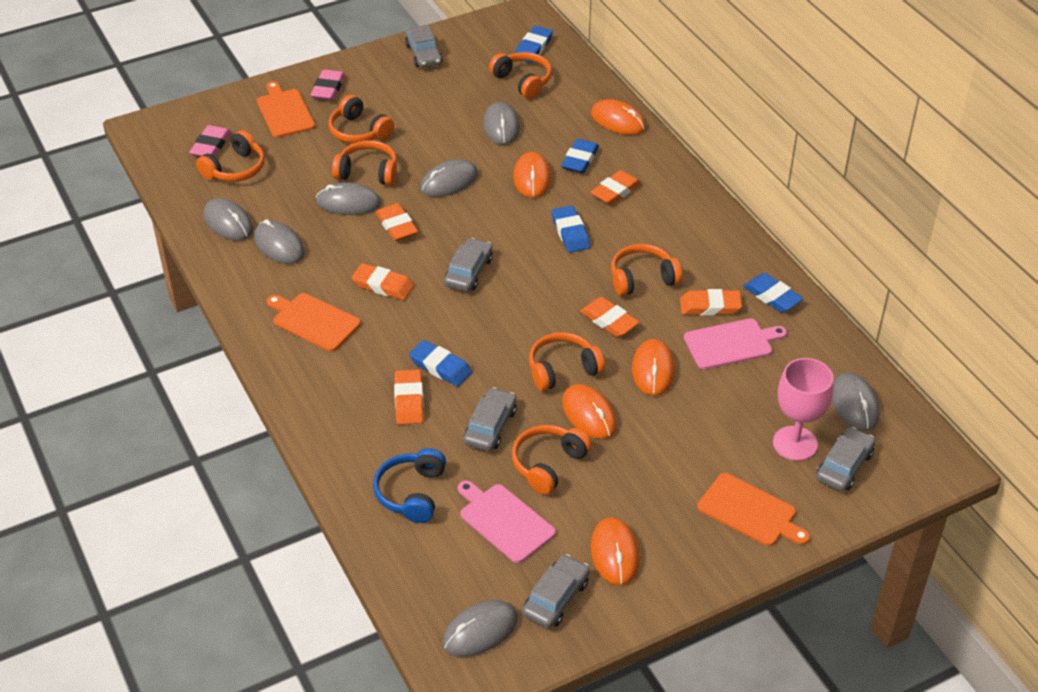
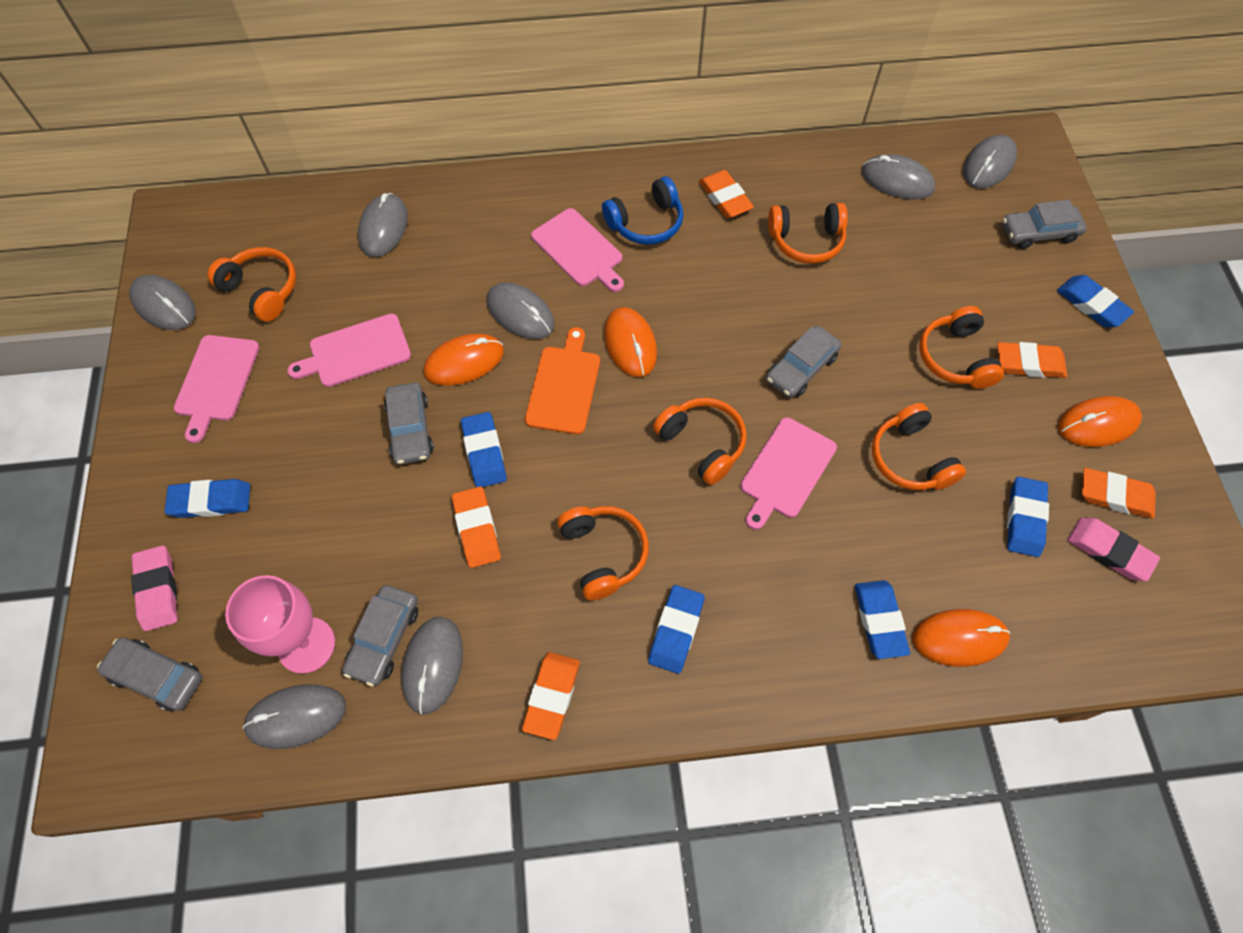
blue eraser: 5 -> 6
orange cutting board: 3 -> 1
orange eraser: 6 -> 5
orange headphones: 7 -> 6
orange mouse: 5 -> 4
pink cutting board: 2 -> 4

